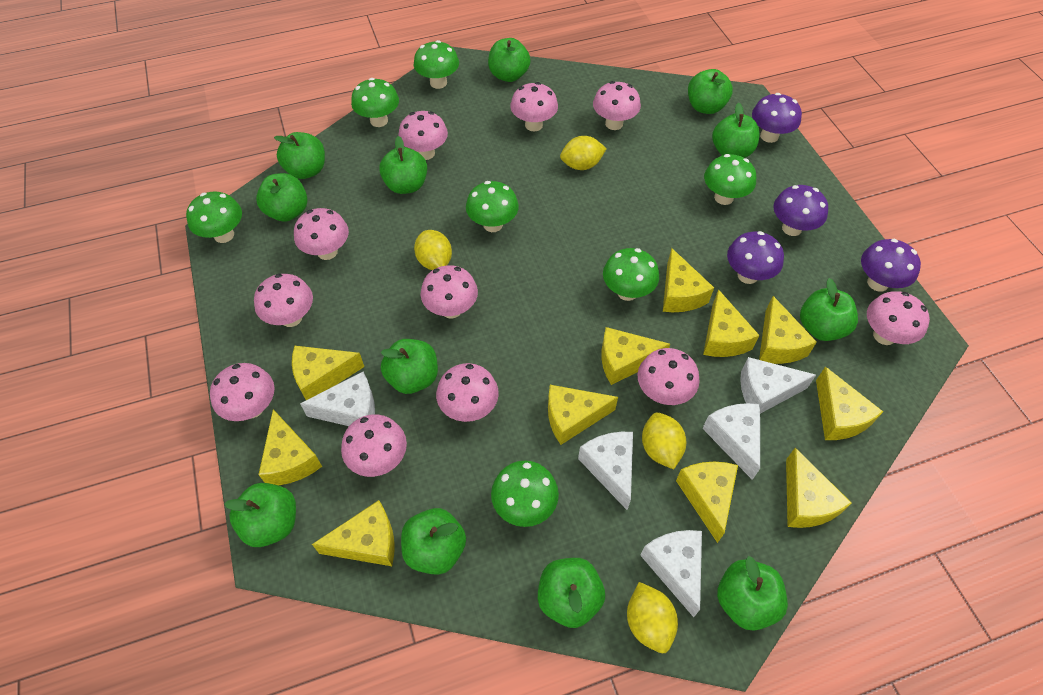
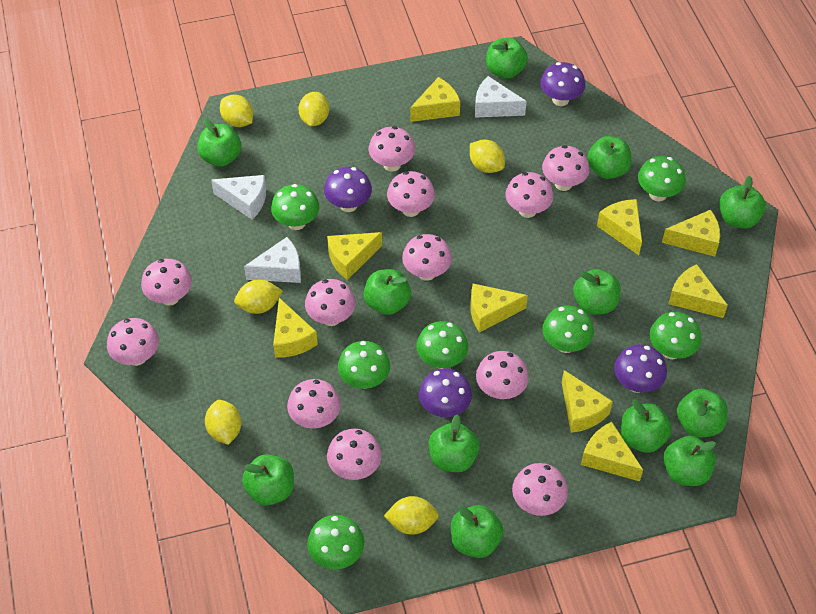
pink mushroom: 11 -> 12
white cheese: 5 -> 3
yellow cheese: 11 -> 9
yellow lemon: 4 -> 6

